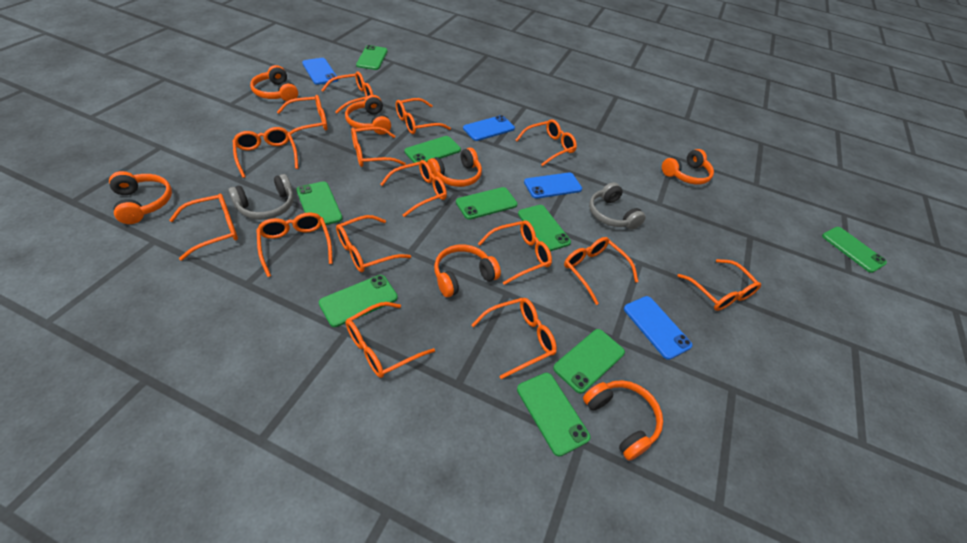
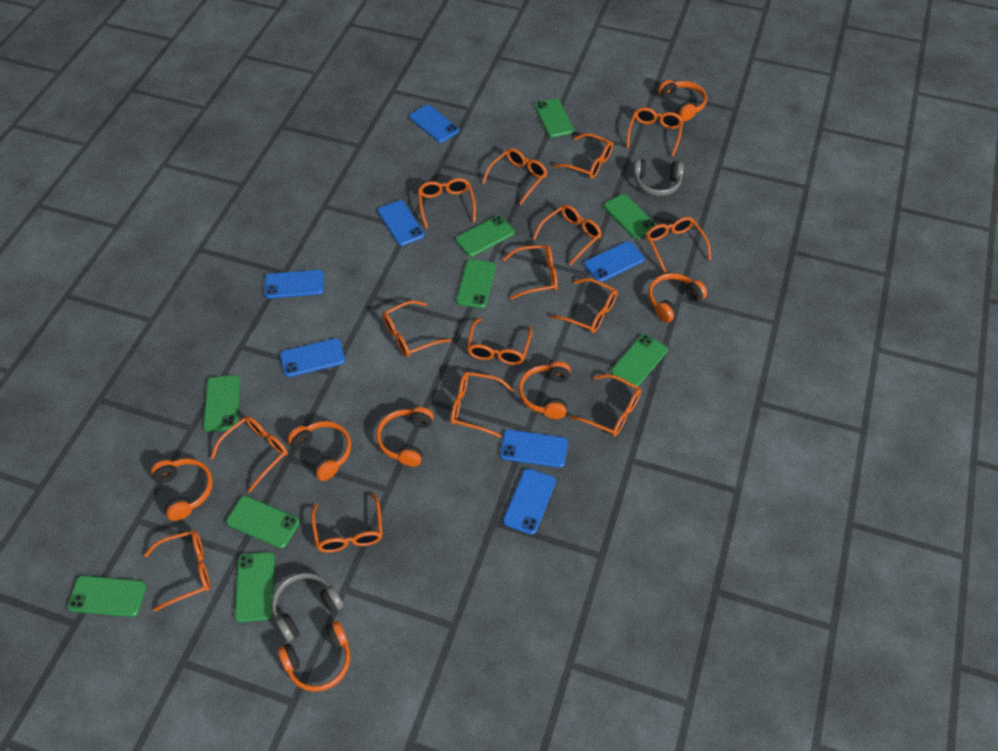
blue phone: 4 -> 7

